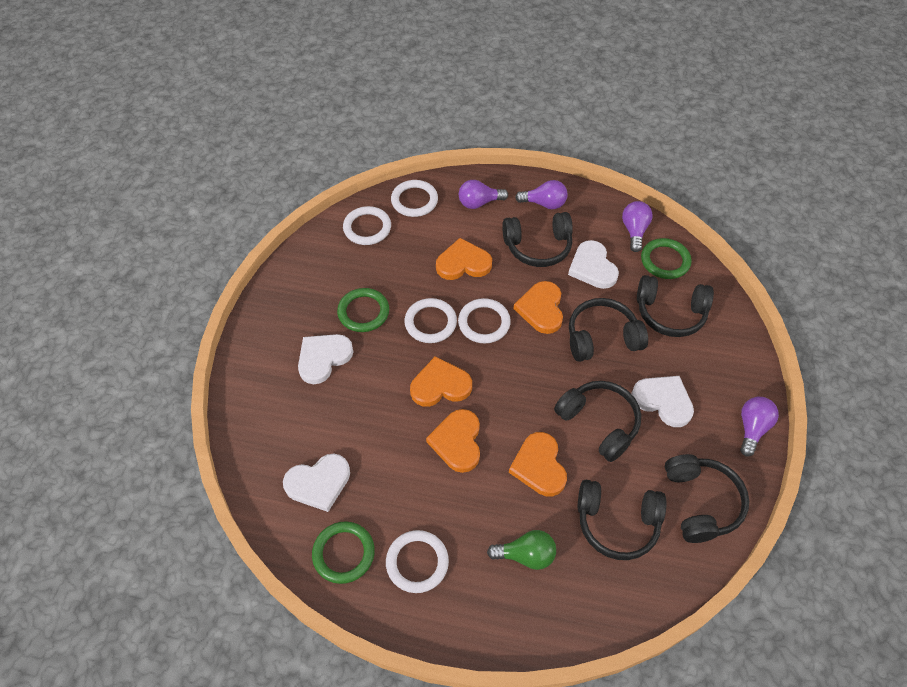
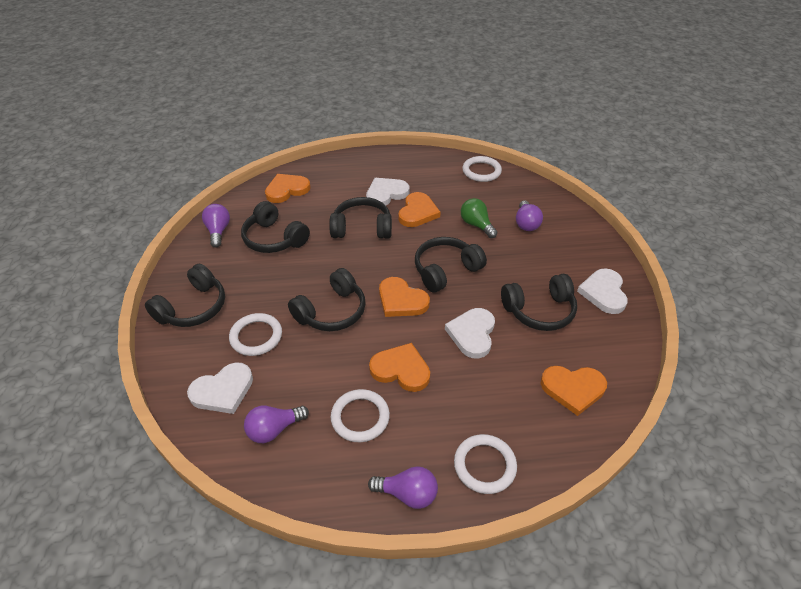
green ring: 3 -> 0
white ring: 5 -> 4

